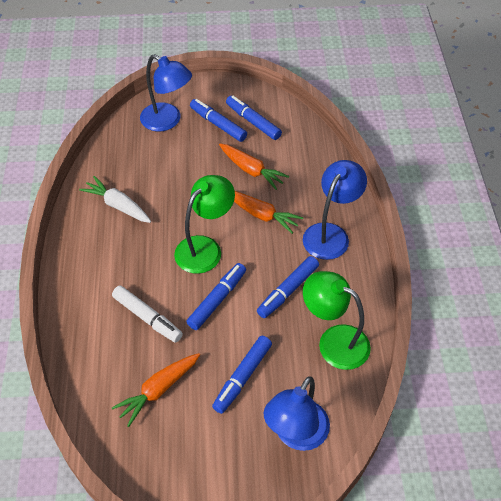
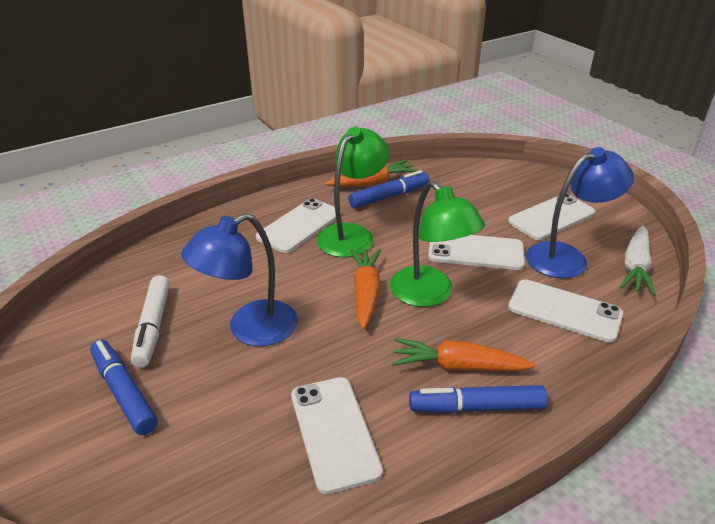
blue lamp: 3 -> 2
blue marker: 5 -> 3
white phone: 0 -> 5

